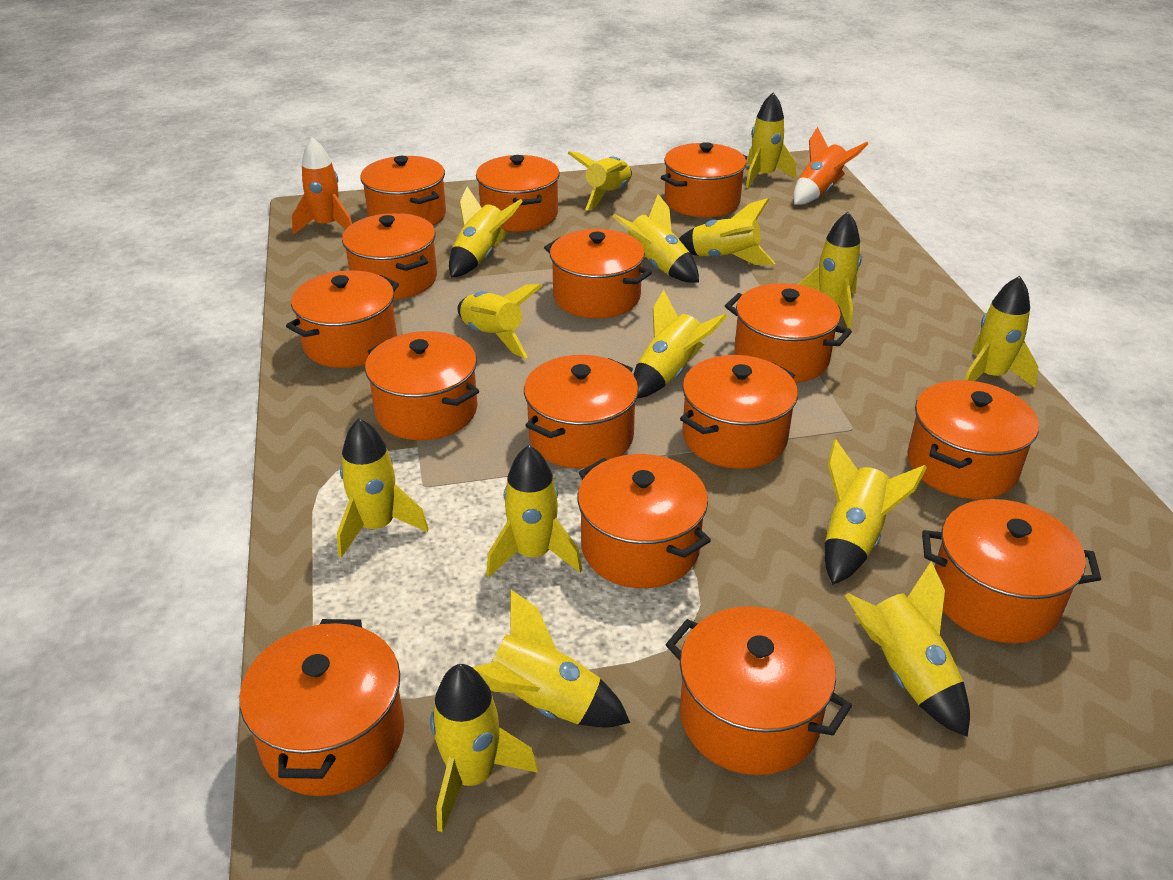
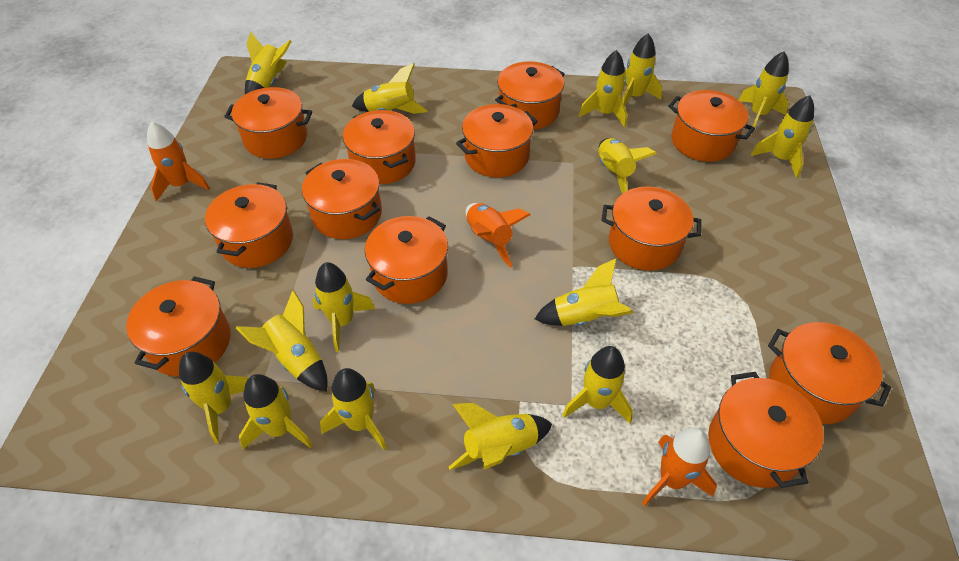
orange pot: 15 -> 12
orange rocket: 2 -> 3

